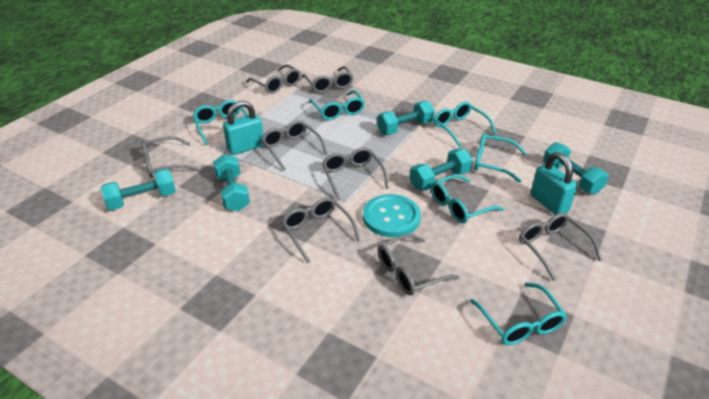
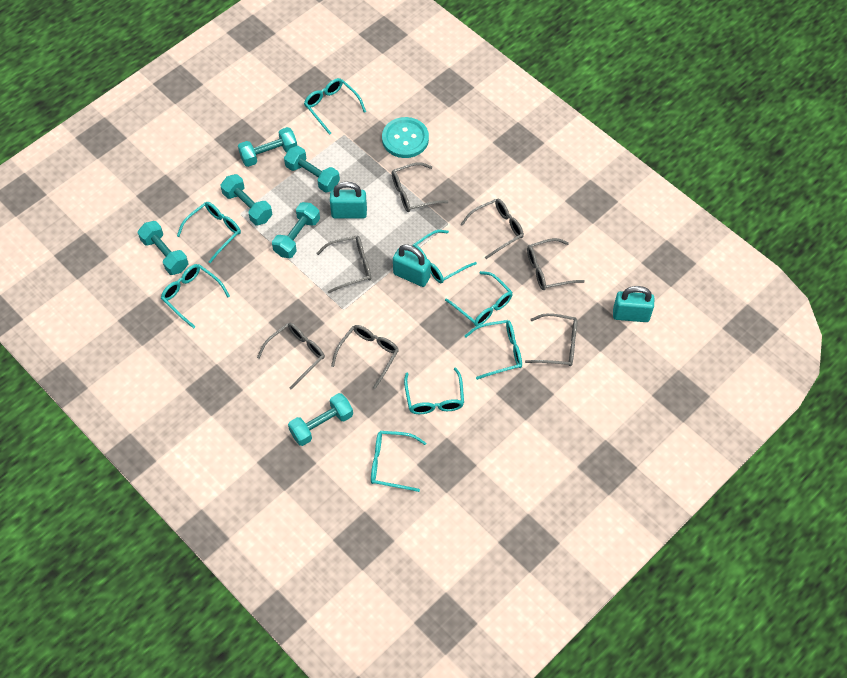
grey glasses: 8 -> 7
turquoise dumbbell: 5 -> 6
turquoise glasses: 6 -> 8
turquoise padlock: 2 -> 3

